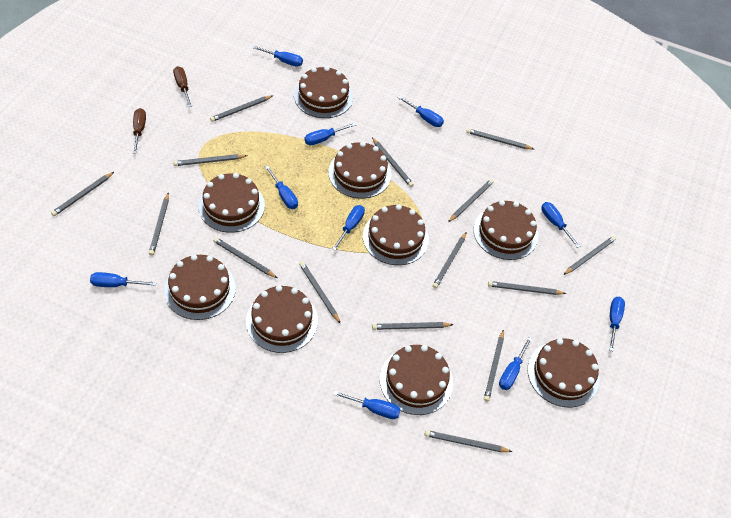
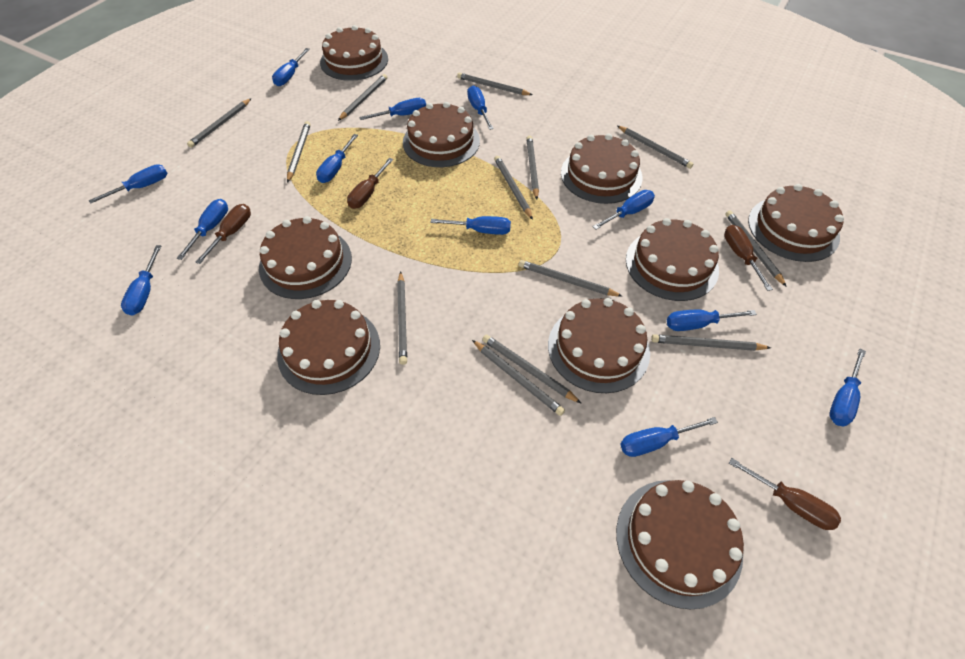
blue screwdriver: 10 -> 12
brown screwdriver: 2 -> 4
grey pencil: 15 -> 13

